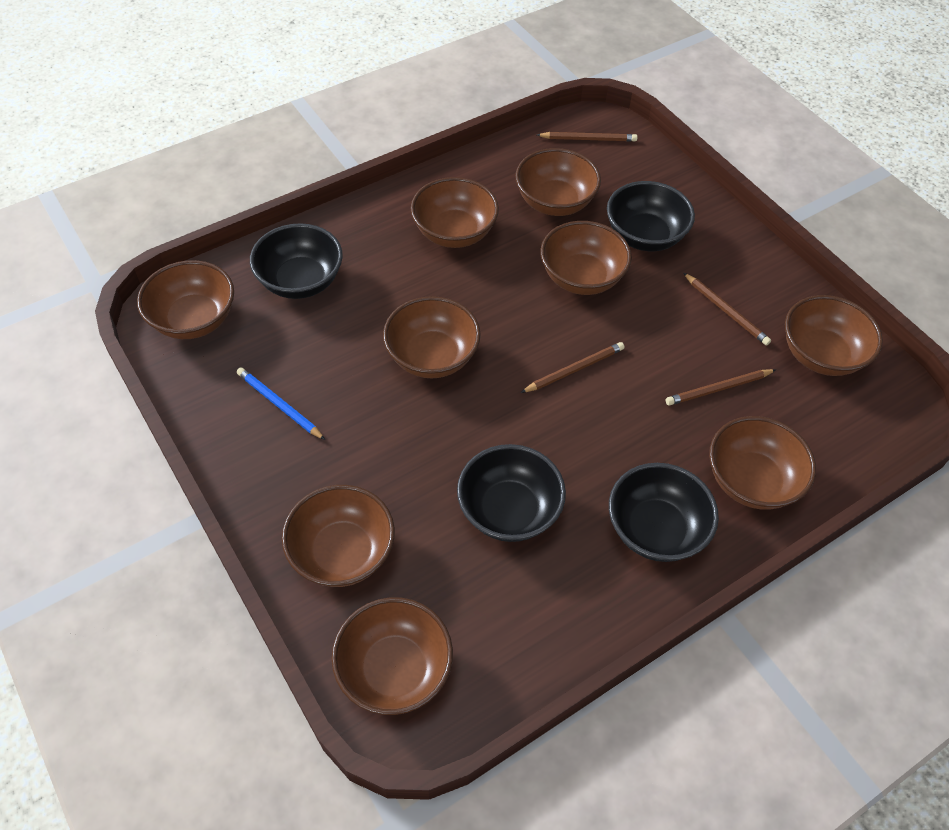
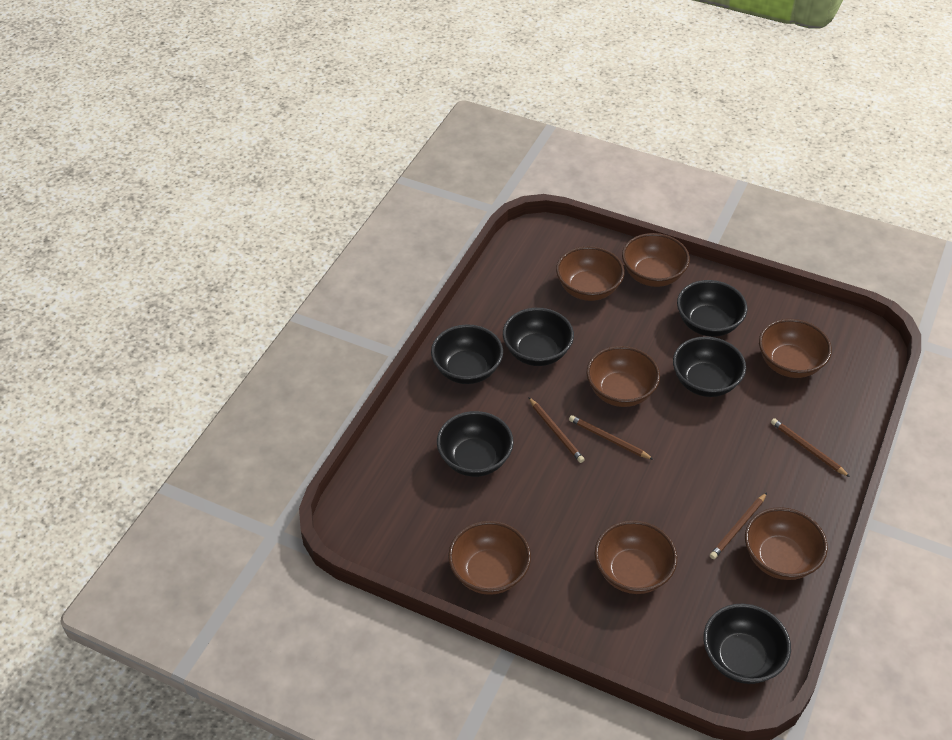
black bowl: 4 -> 6
blue pencil: 1 -> 0
brown bowl: 9 -> 7

